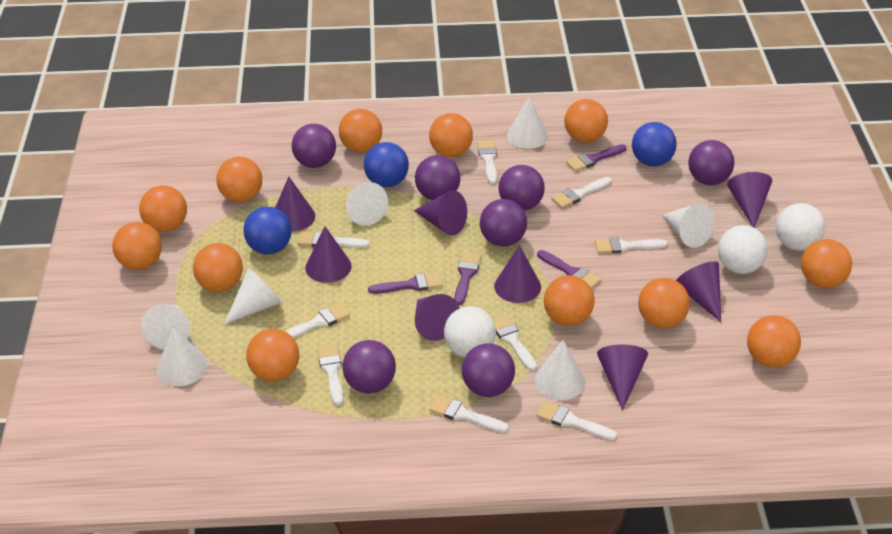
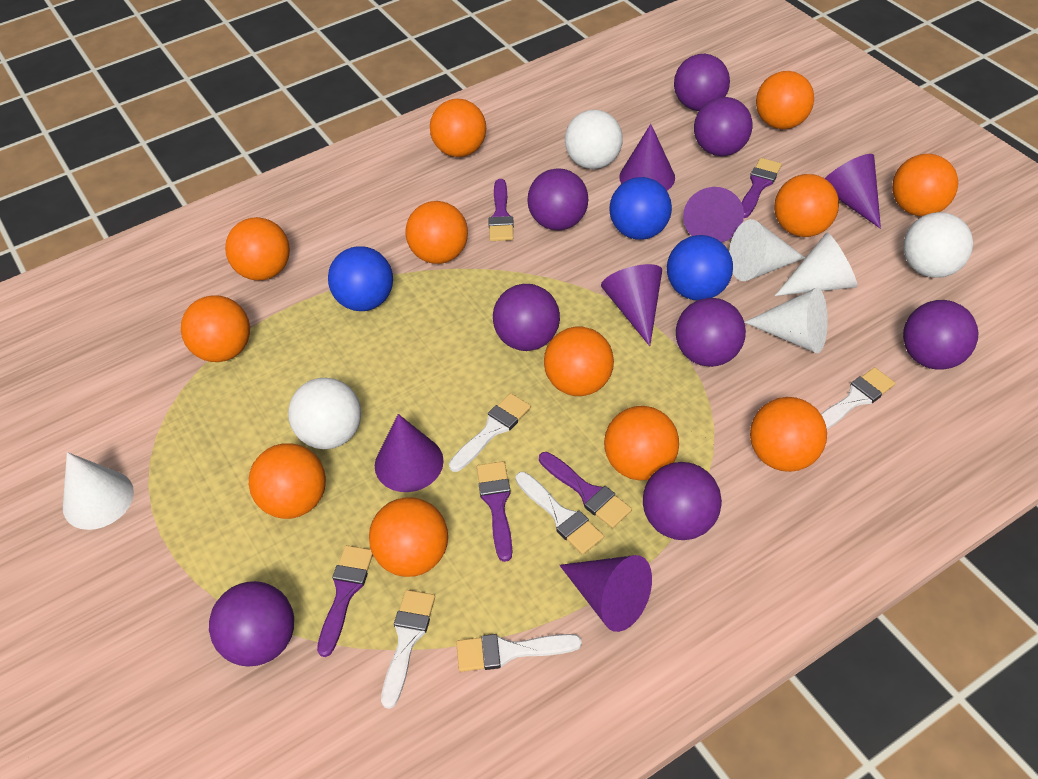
purple ball: 7 -> 8
purple brush: 4 -> 5
purple cone: 8 -> 6
white brush: 9 -> 5
white cone: 7 -> 4

